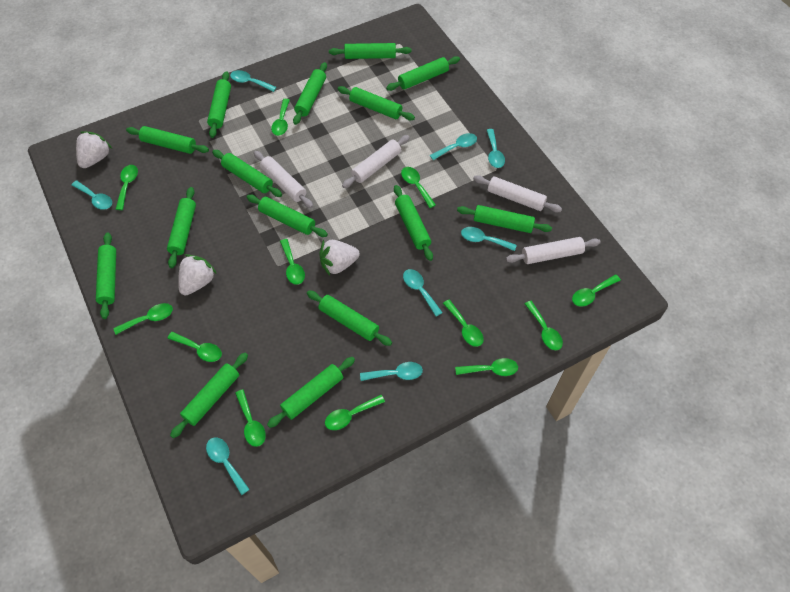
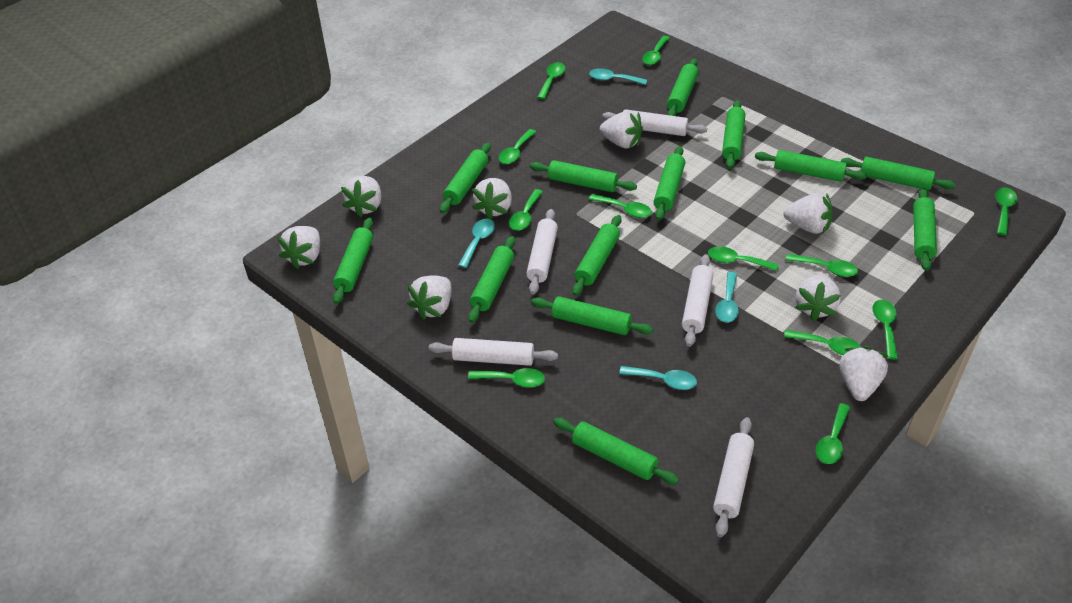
green rolling pin: 15 -> 13
turquoise spoon: 8 -> 4
white rolling pin: 4 -> 5
white strawberry: 3 -> 8

